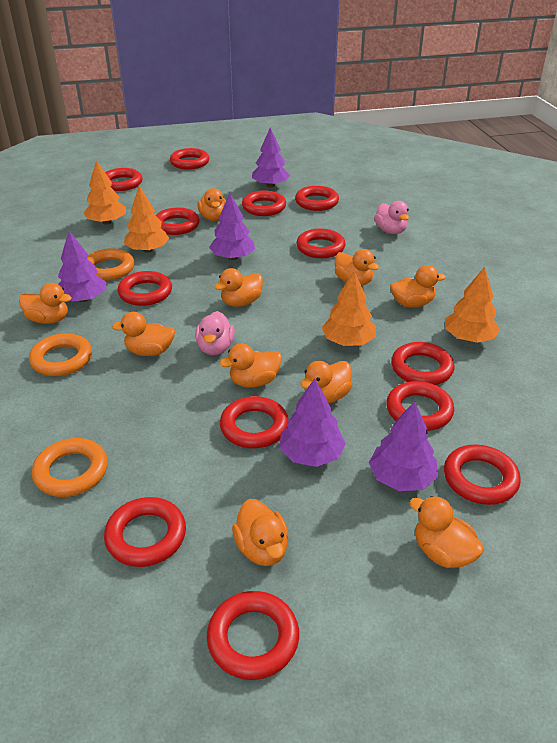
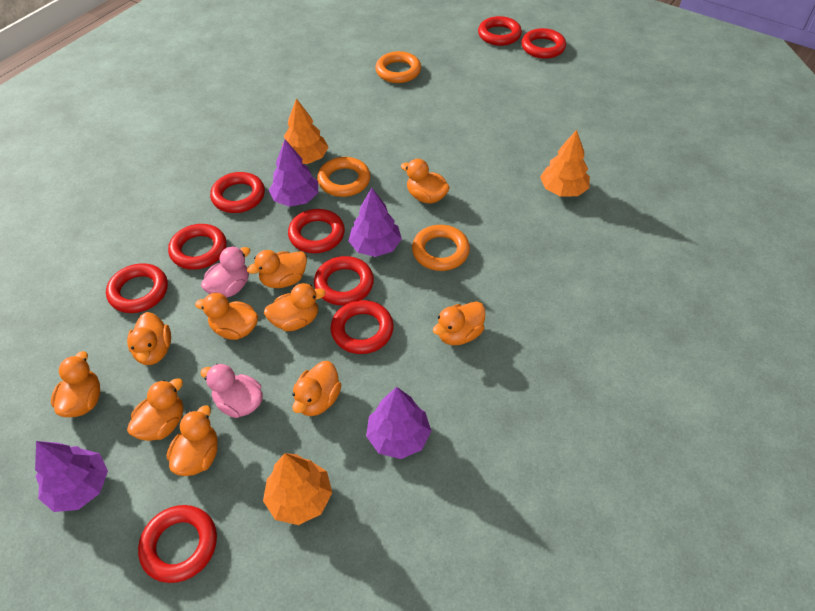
orange tree: 4 -> 3
purple tree: 5 -> 4
red ring: 13 -> 9

